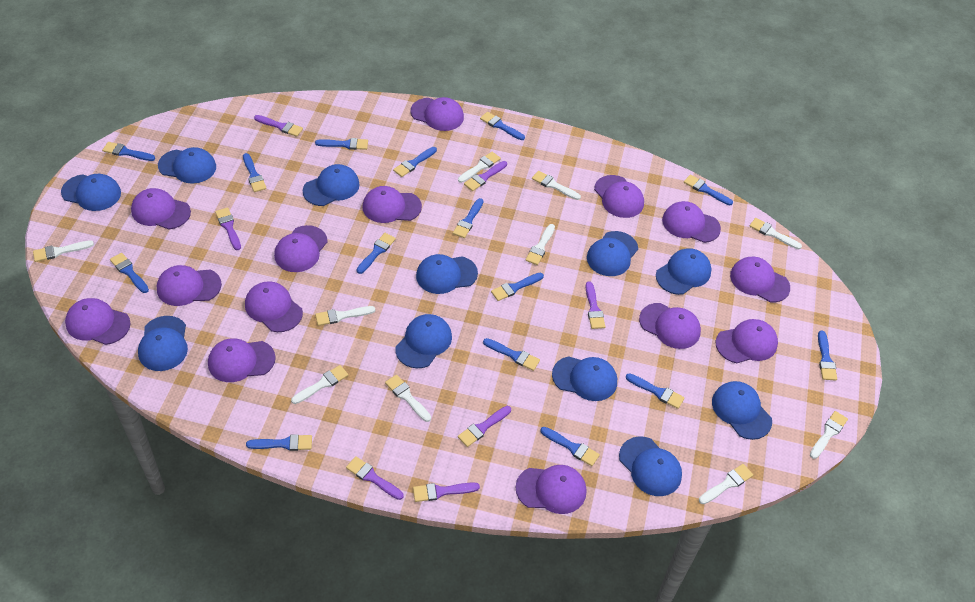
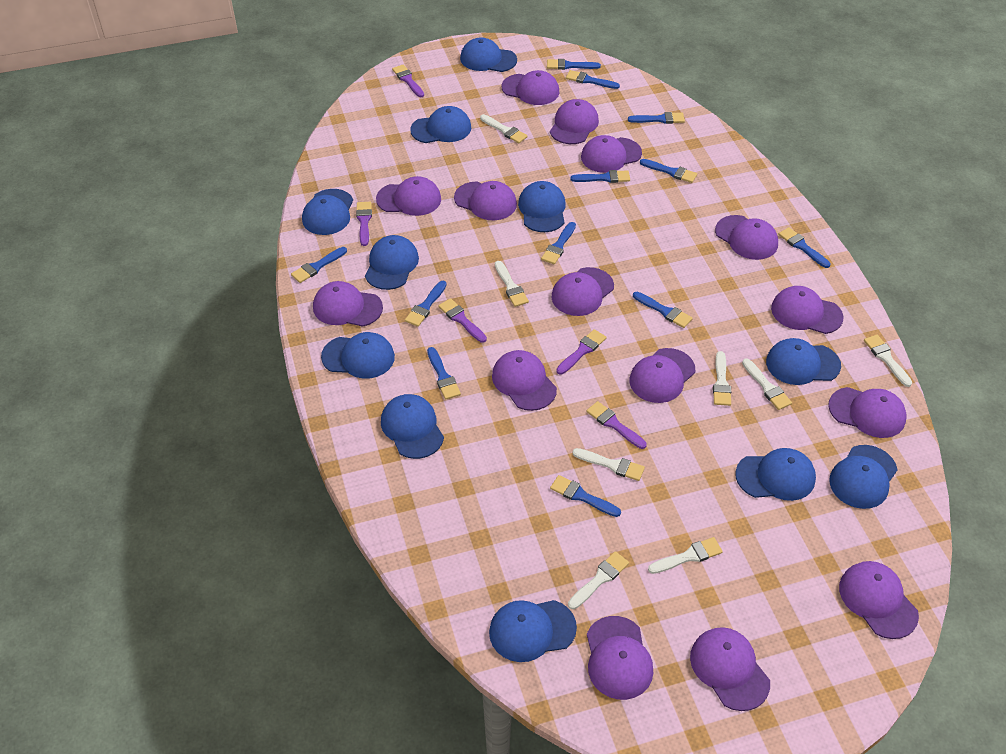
blue brush: 15 -> 12
purple brush: 7 -> 5
purple cap: 14 -> 15
white brush: 10 -> 8

